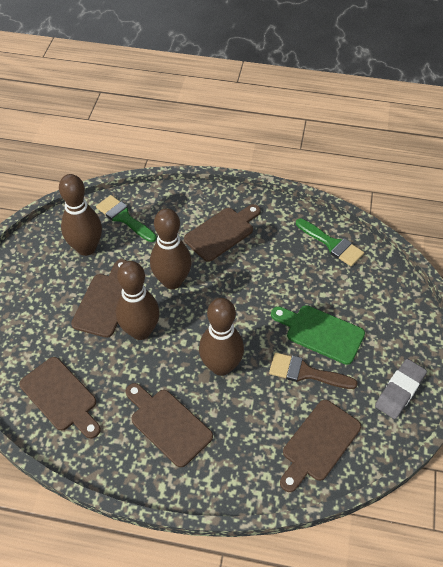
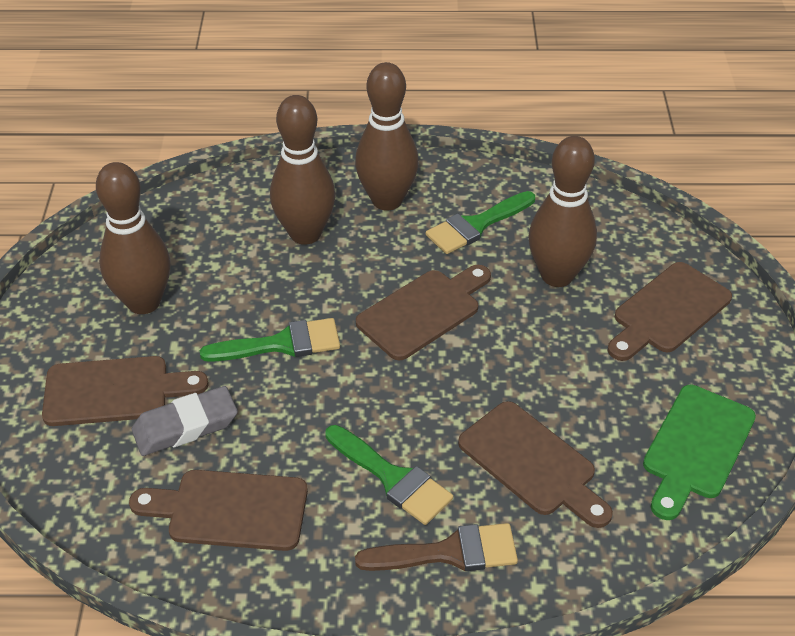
green brush: 2 -> 3

